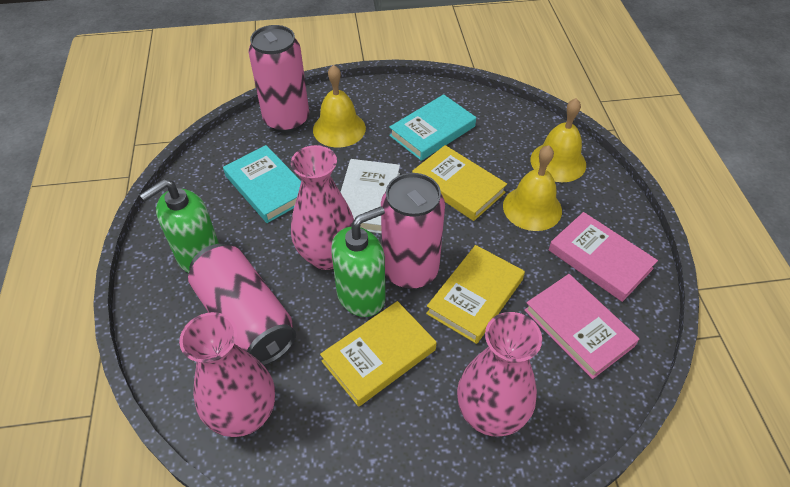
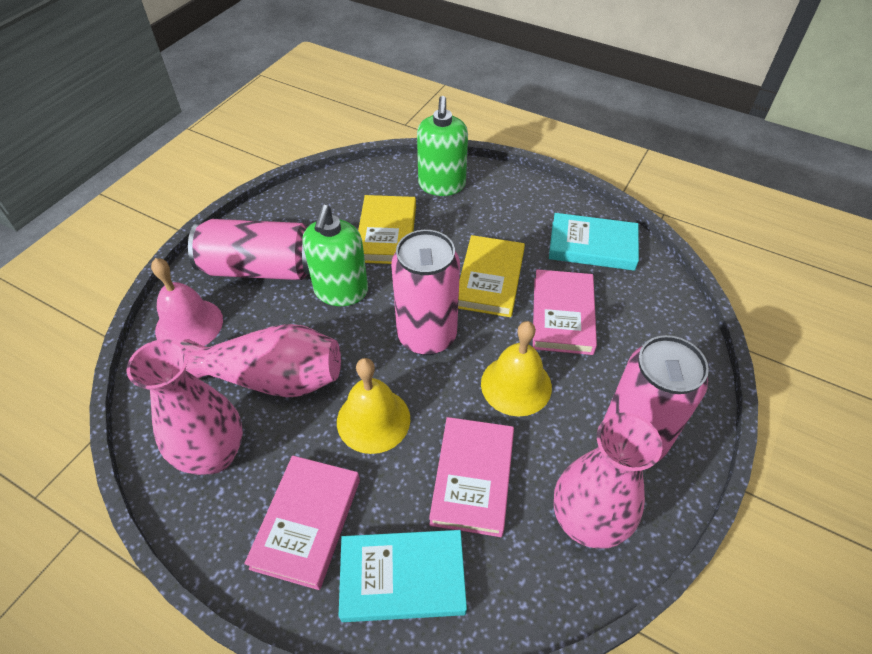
pink bell: 0 -> 1
pink book: 2 -> 3
white book: 1 -> 0
yellow bell: 3 -> 2
yellow book: 3 -> 2

